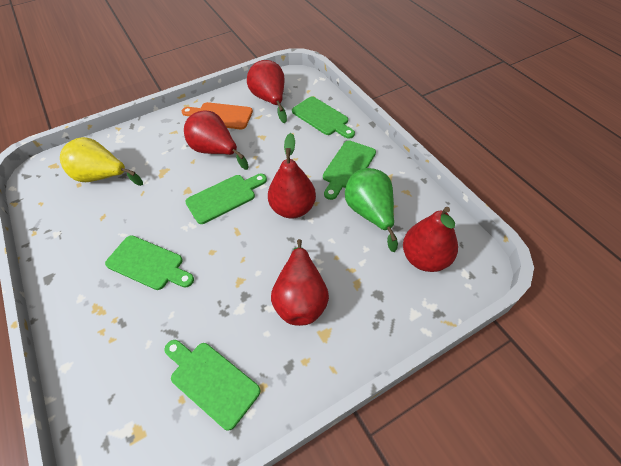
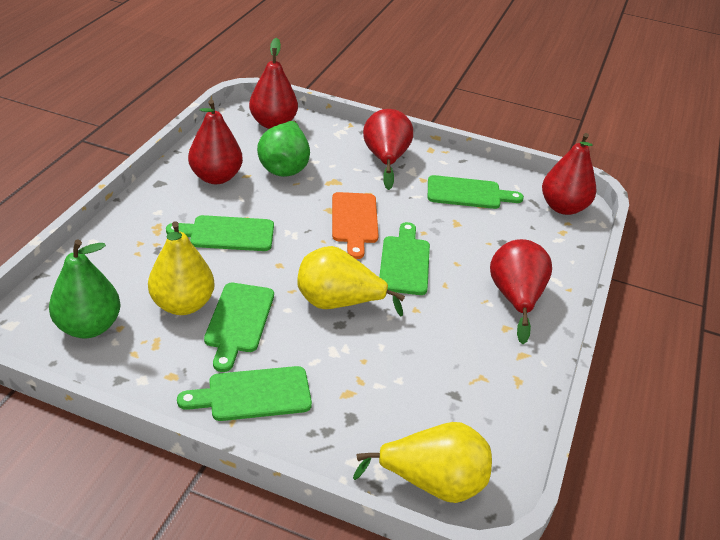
green pear: 1 -> 2
yellow pear: 1 -> 3

